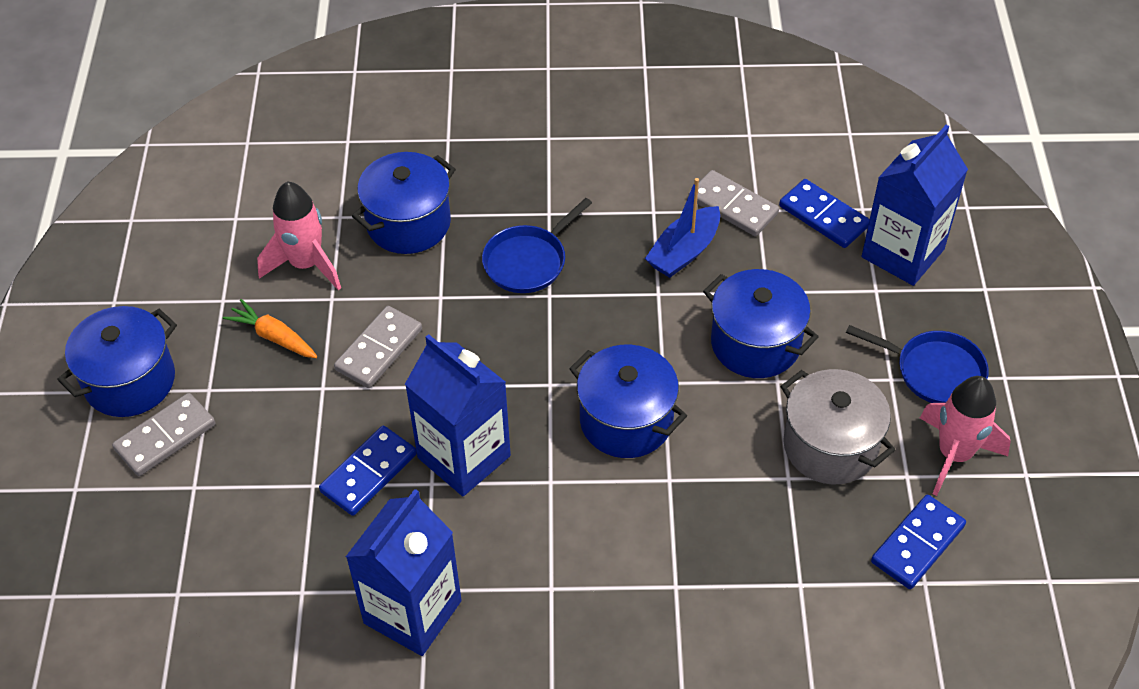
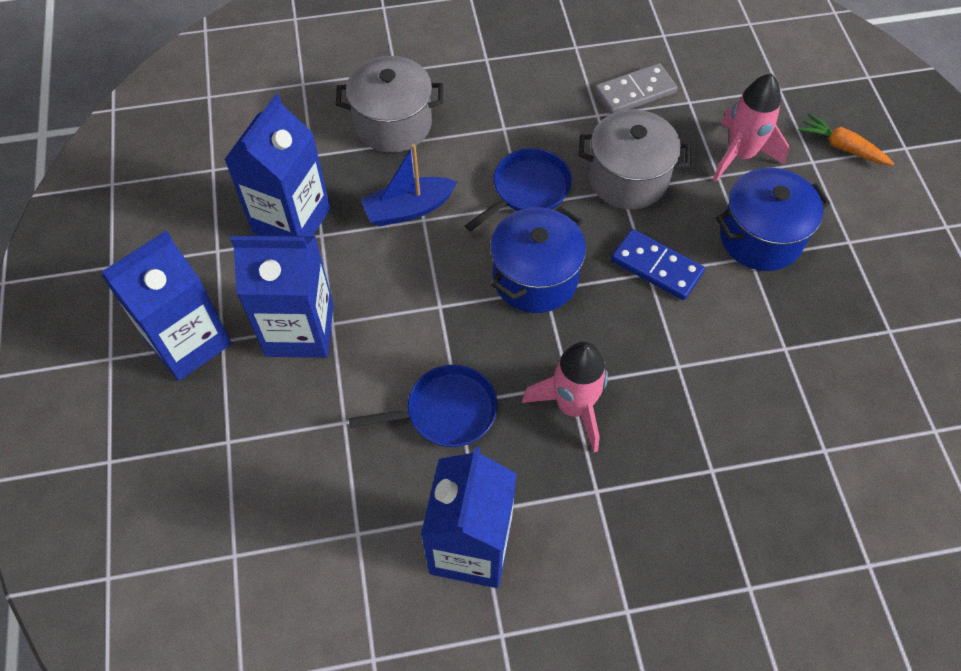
blue carton: 3 -> 4
blue domino: 3 -> 1
blue pot: 4 -> 2
grey domino: 3 -> 1
grey pot: 1 -> 2

